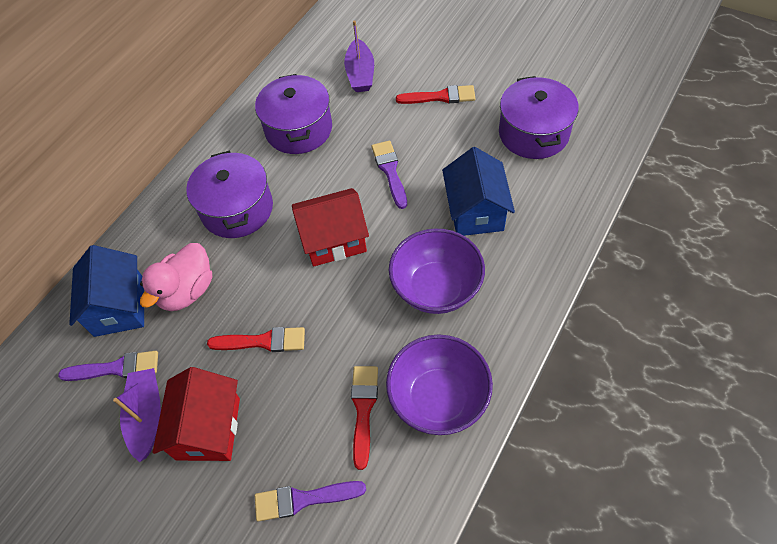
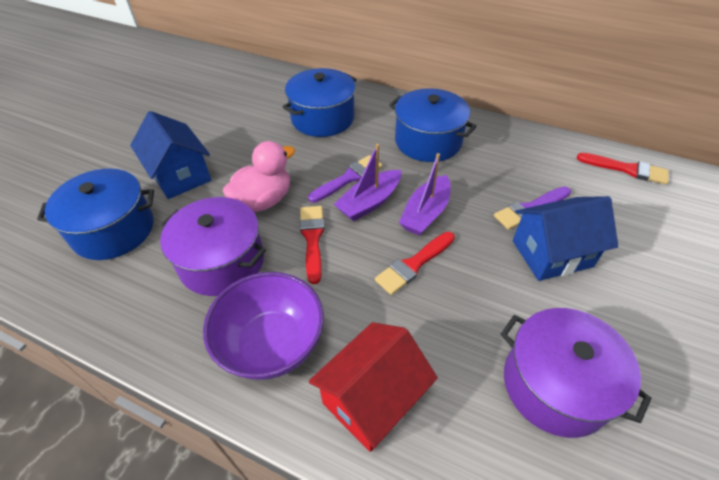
blue pot: 0 -> 3
purple bowl: 2 -> 1
purple brush: 3 -> 2
purple pot: 3 -> 2
red house: 2 -> 1

